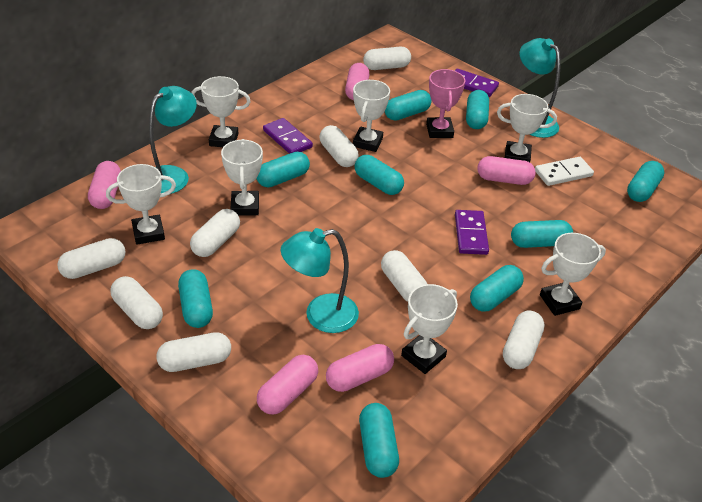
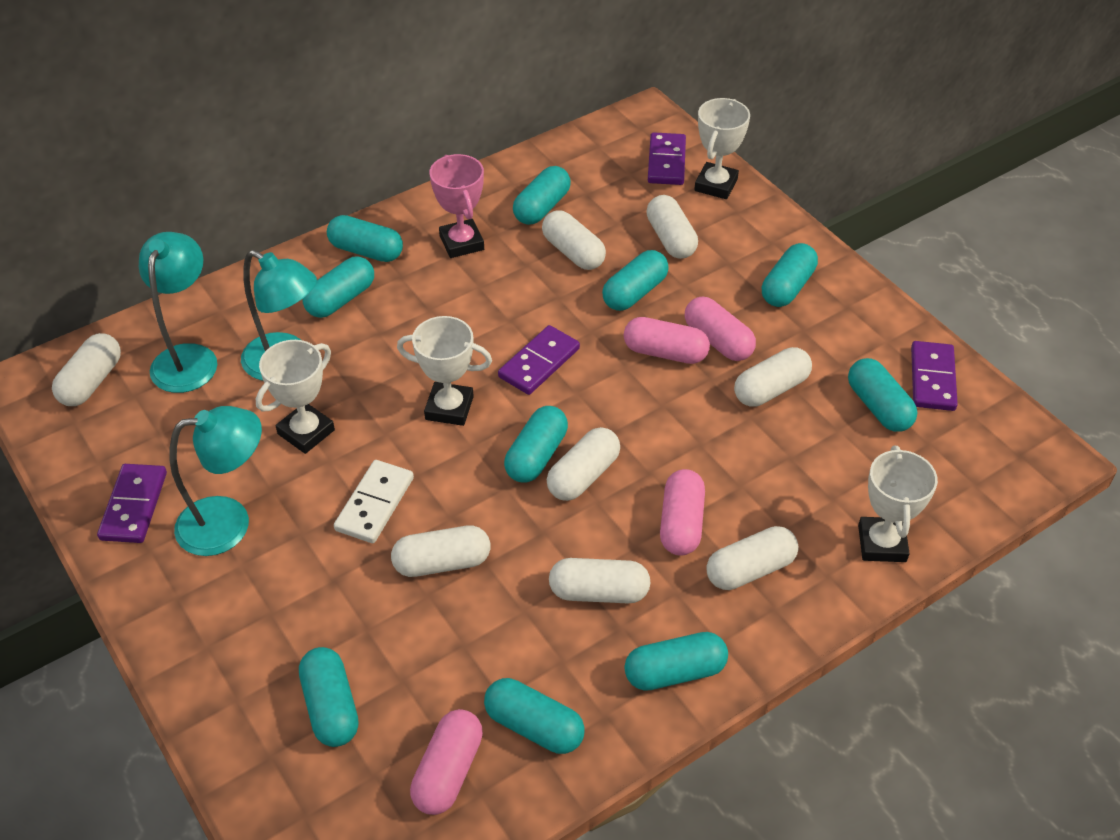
pink capsule: 5 -> 4
purple domino: 3 -> 4
turquoise capsule: 9 -> 10
white trophy: 7 -> 4

